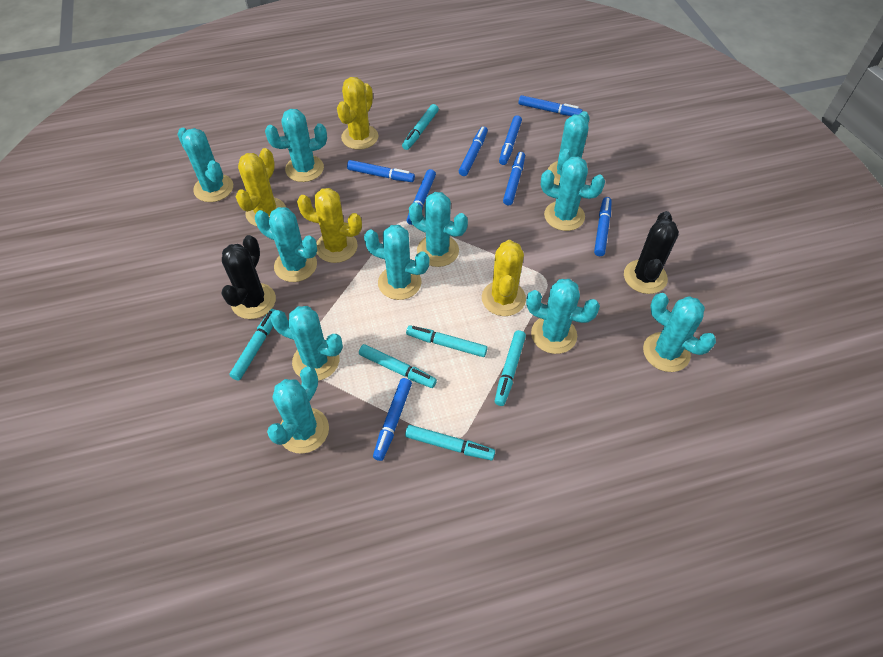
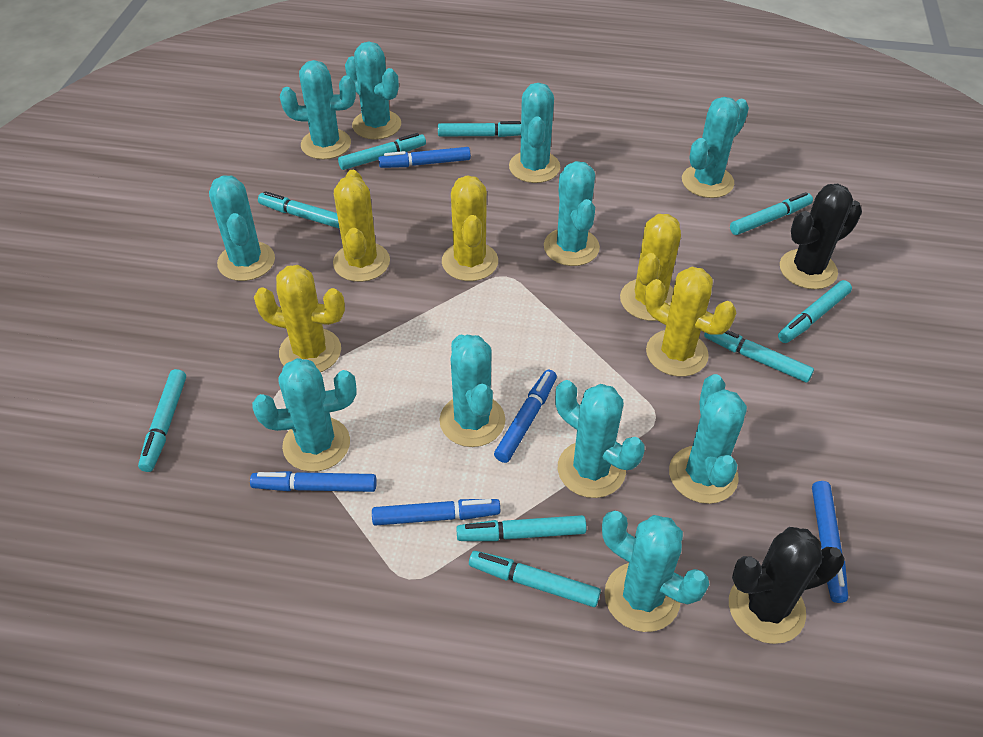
blue marker: 8 -> 5
turquoise marker: 6 -> 9
yellow cactus: 4 -> 5

